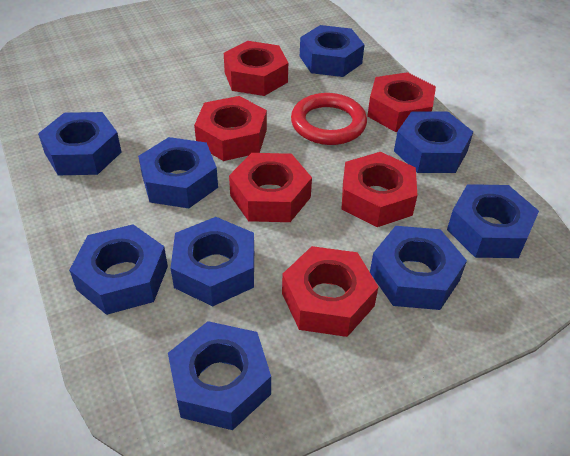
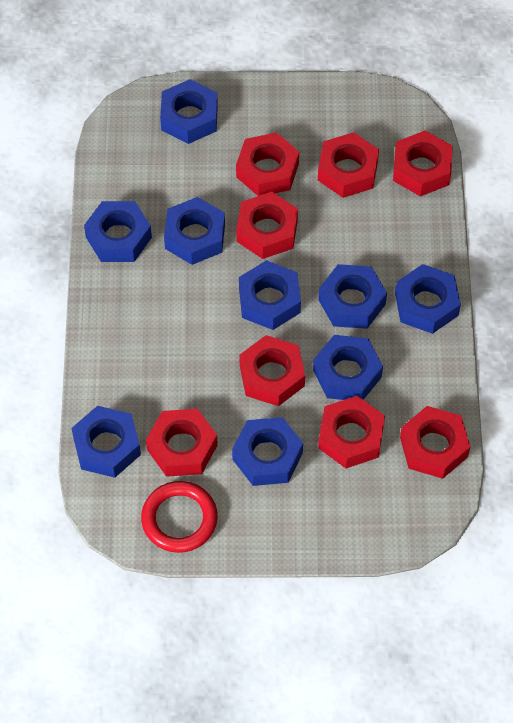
red nut: 6 -> 8

